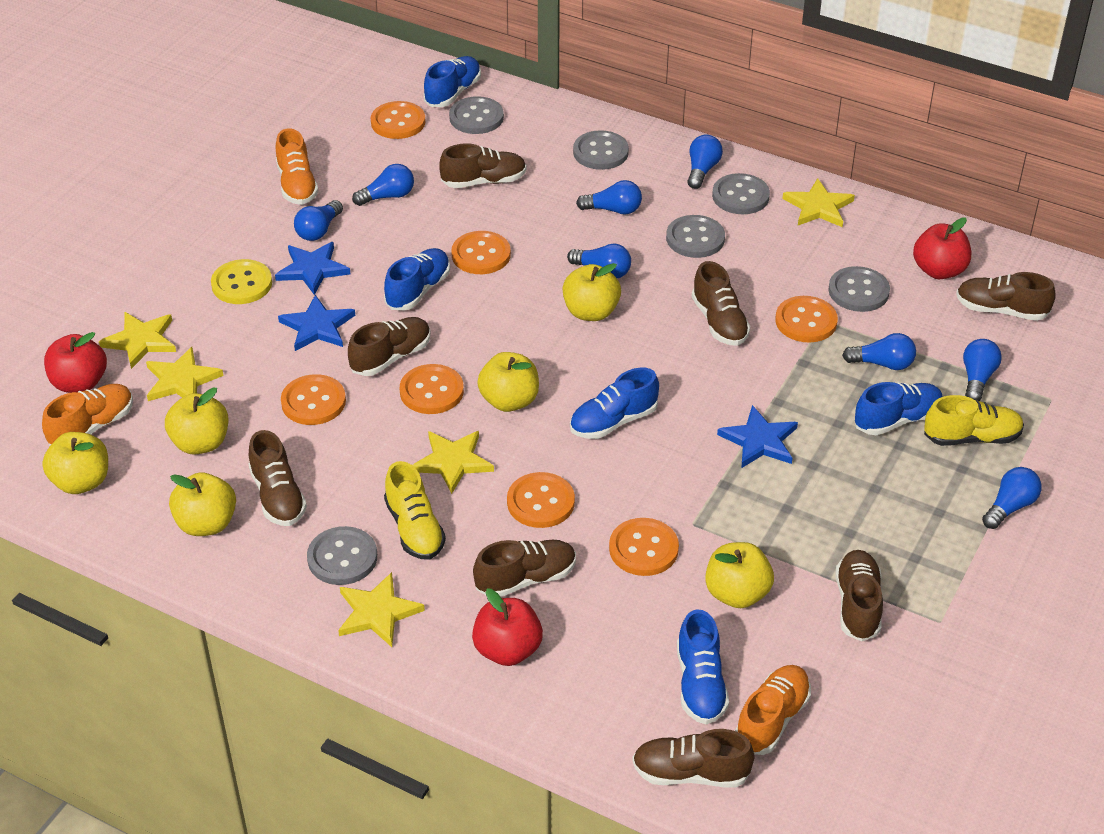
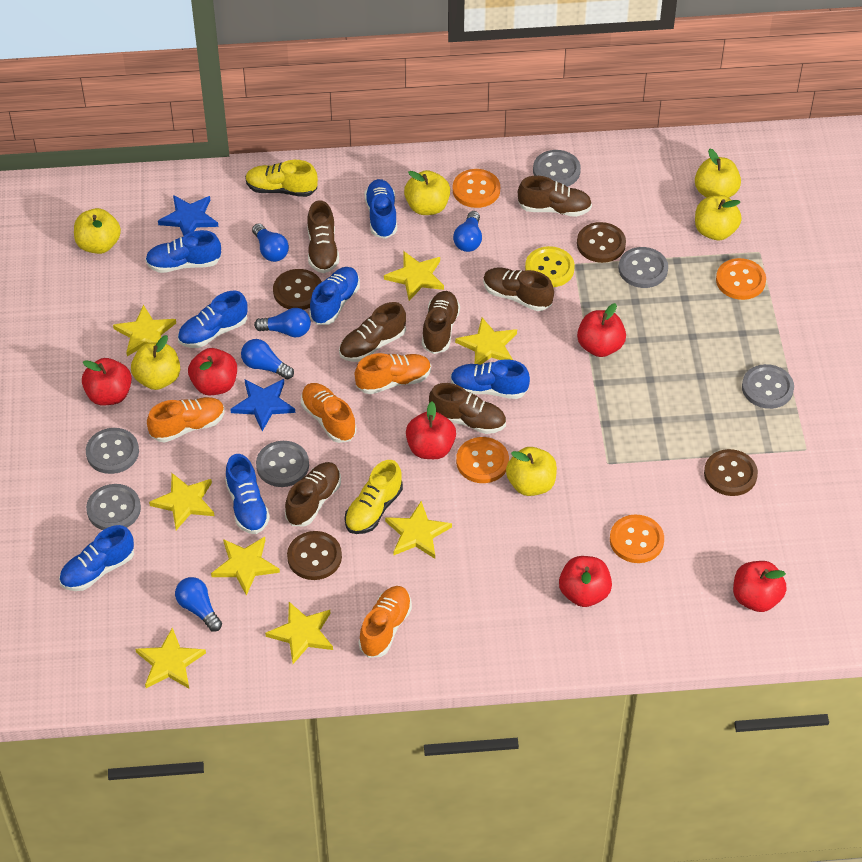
blue light bulb: 8 -> 5
blue shoe: 5 -> 7
blue star: 3 -> 2
brown button: 0 -> 4
brown shoe: 8 -> 7
orange button: 7 -> 4
orange shoe: 3 -> 4
red apple: 3 -> 6
yellow star: 5 -> 8

